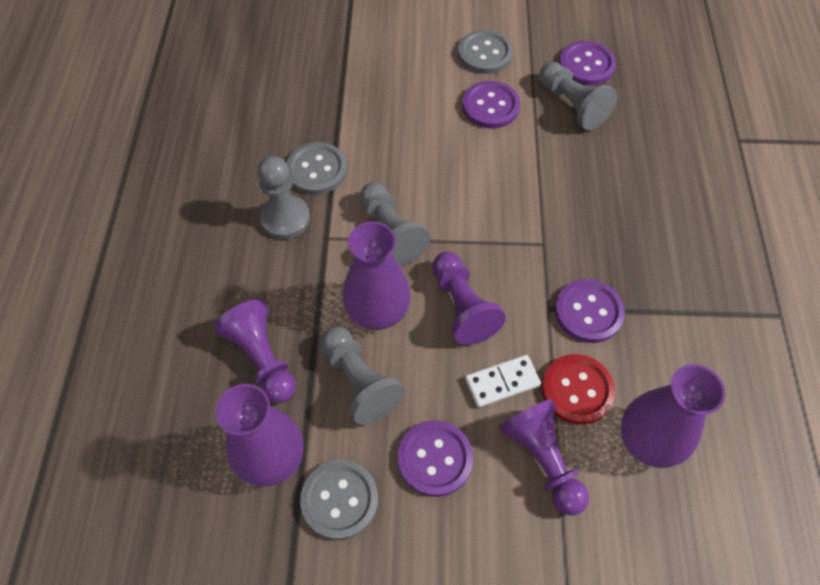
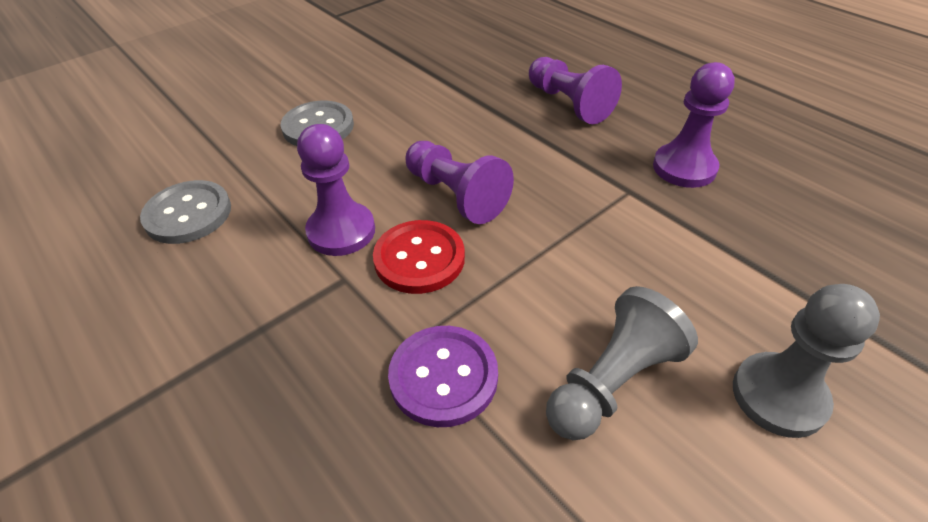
grey button: 3 -> 2
grey pawn: 4 -> 2
purple button: 4 -> 1
purple pawn: 3 -> 4
purple vase: 3 -> 0
white domino: 1 -> 0

